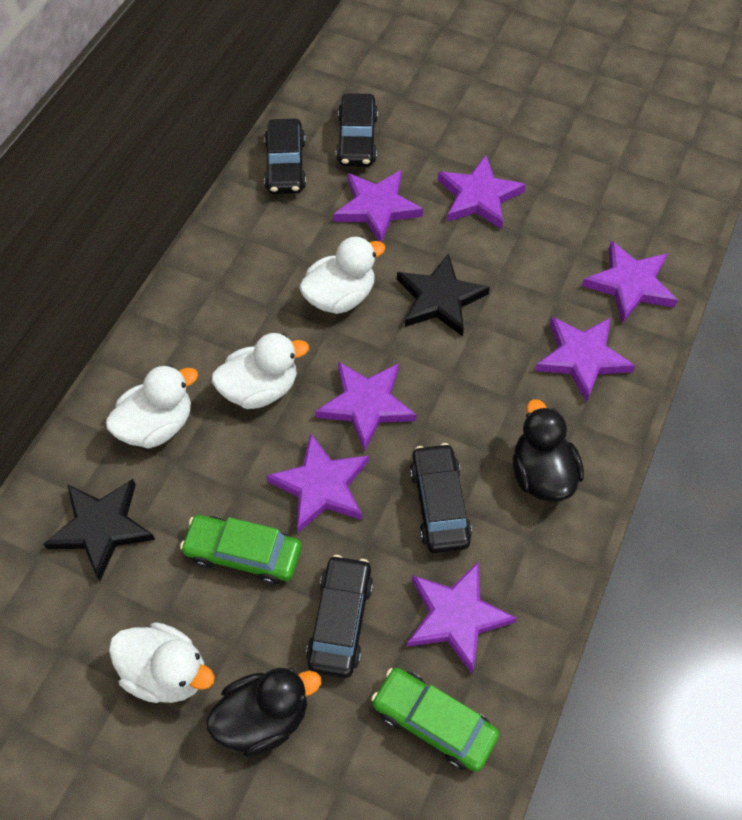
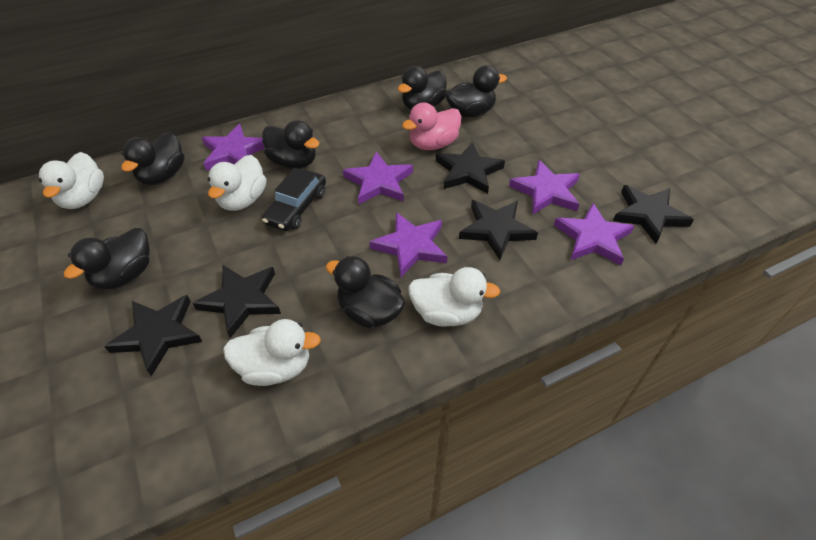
black car: 4 -> 1
black duck: 2 -> 6
black star: 2 -> 5
green car: 2 -> 0
pink duck: 0 -> 1
purple star: 7 -> 5

